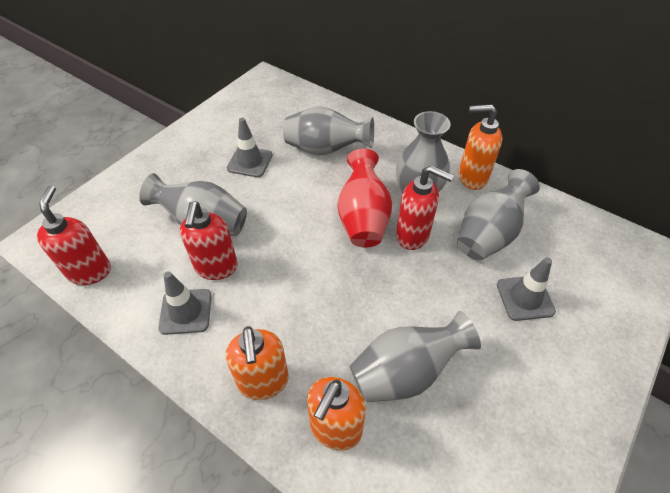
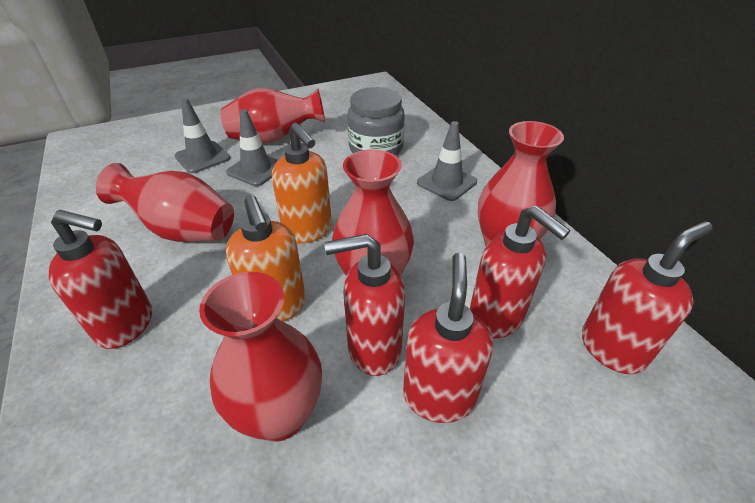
grey jar: 0 -> 1
grey vase: 5 -> 0
orange soap dispenser: 3 -> 2
red soap dispenser: 3 -> 5
red vase: 1 -> 5

